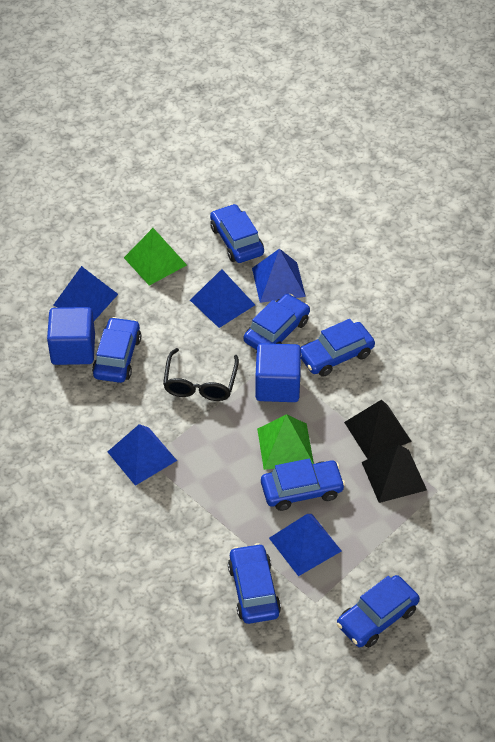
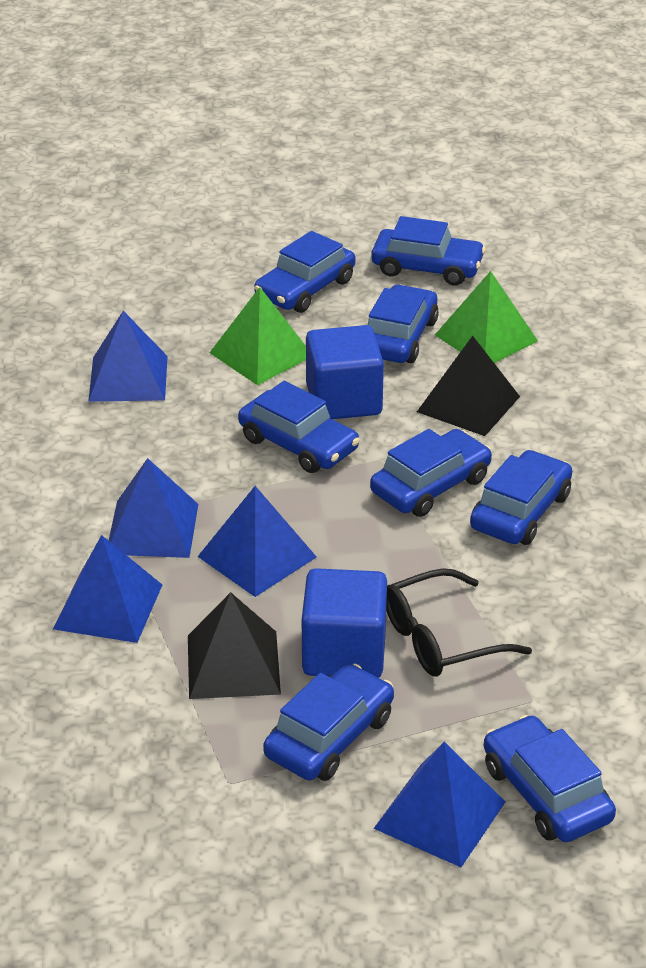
blue car: 7 -> 8

